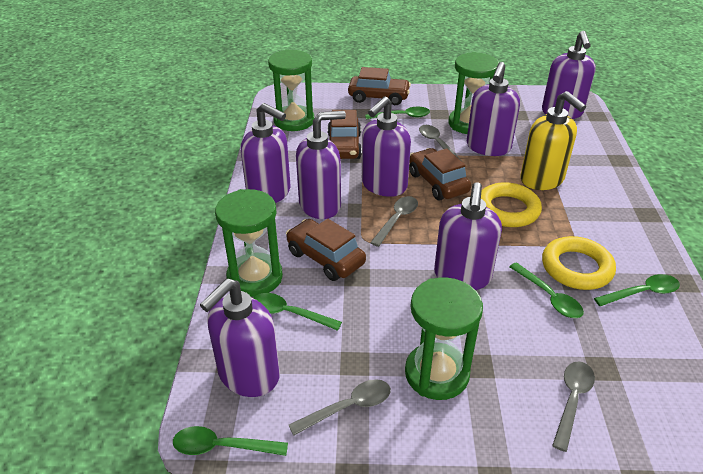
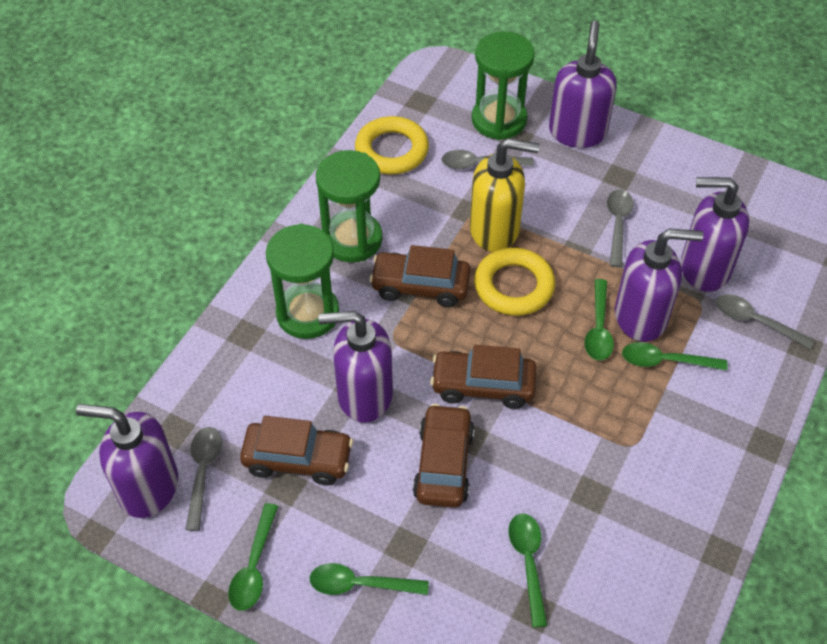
green hourglass: 4 -> 3
purple soap dispenser: 7 -> 5

